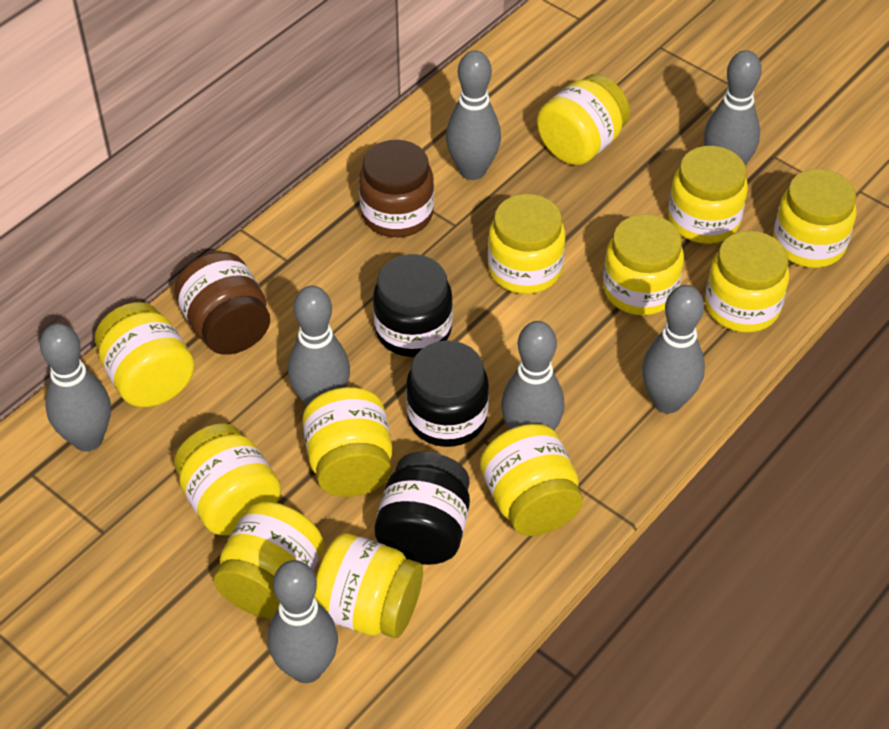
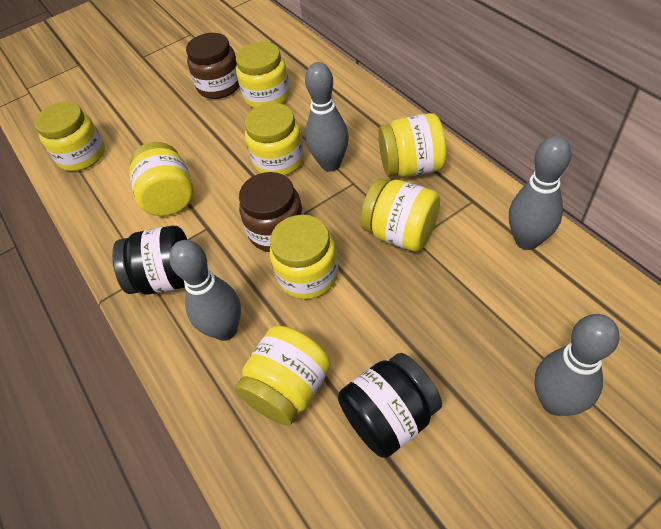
black jar: 3 -> 2
grey bowling pin: 7 -> 4
yellow jar: 12 -> 8

